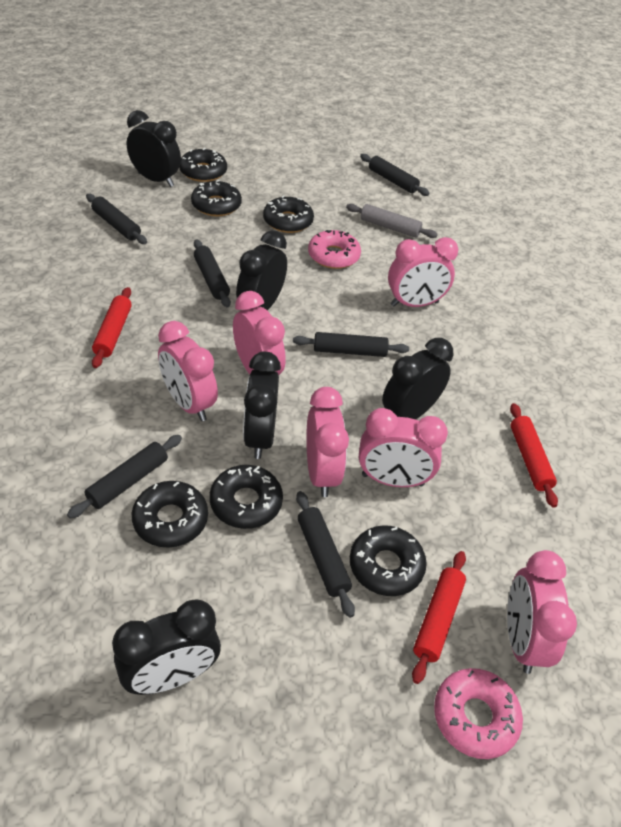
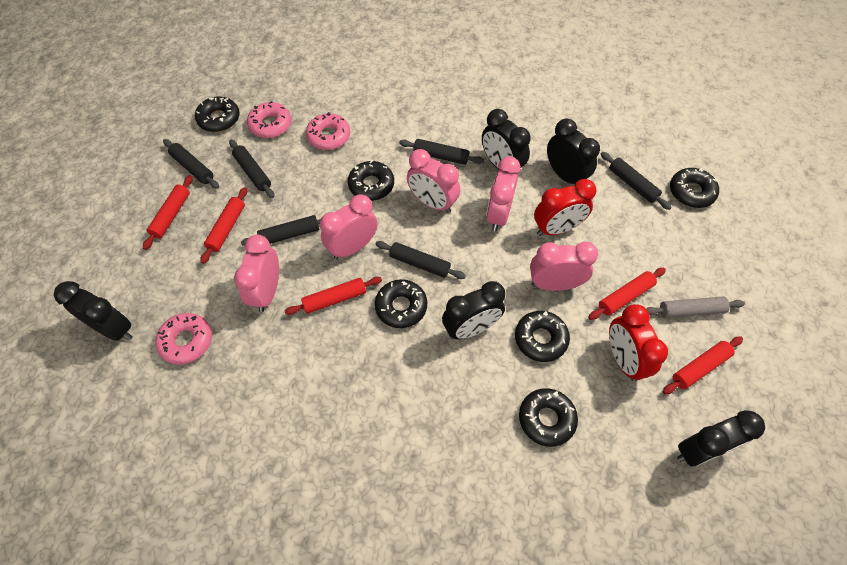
pink clock: 6 -> 5
pink donut: 2 -> 3
red clock: 0 -> 2
red rolling pin: 3 -> 5

